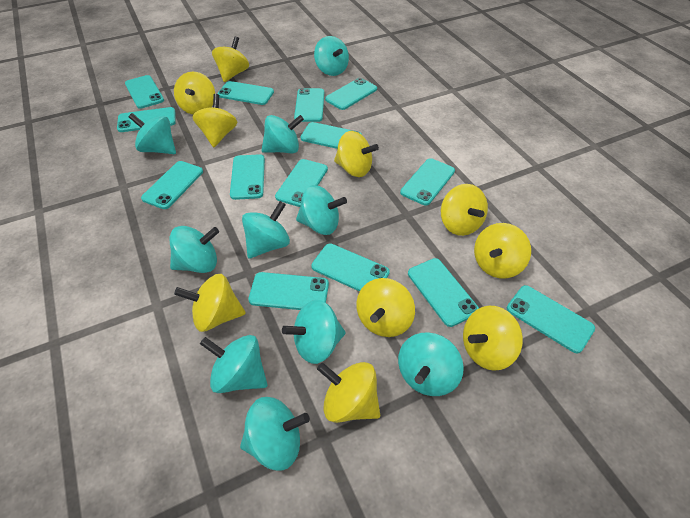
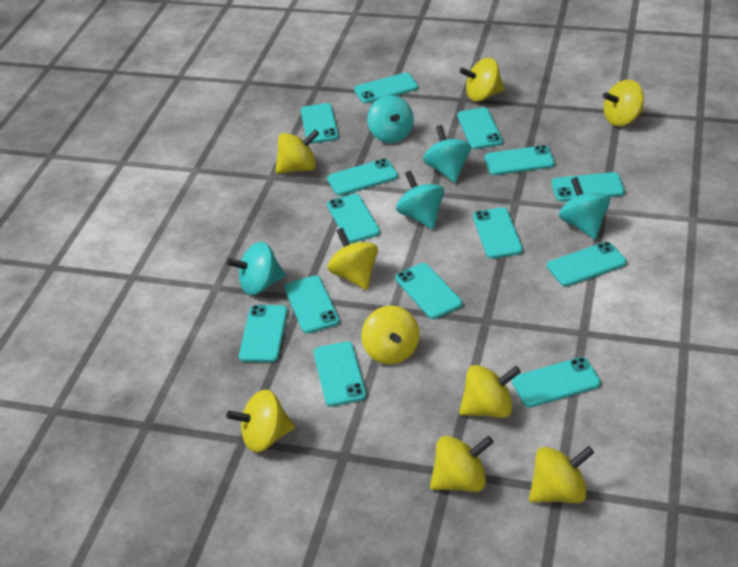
turquoise spinning top: 10 -> 5
yellow spinning top: 10 -> 9

